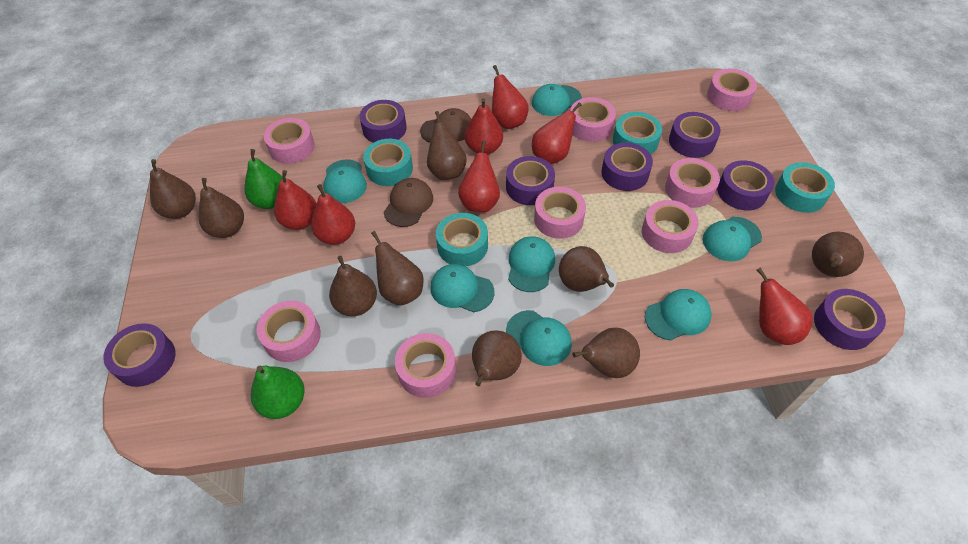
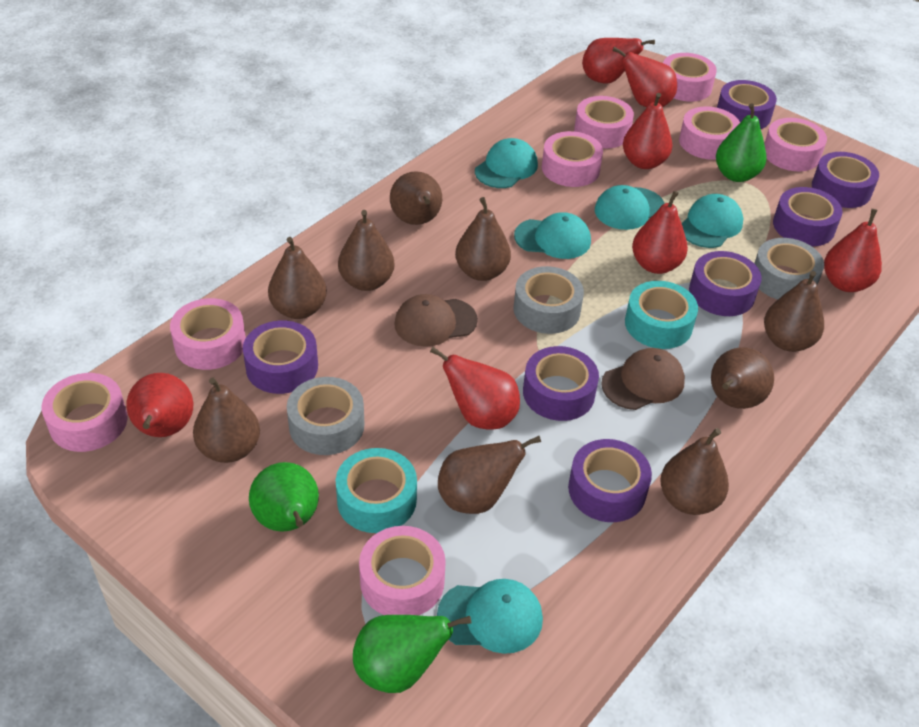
green pear: 2 -> 3
grey tape: 0 -> 3
turquoise cap: 7 -> 5
turquoise tape: 4 -> 2

